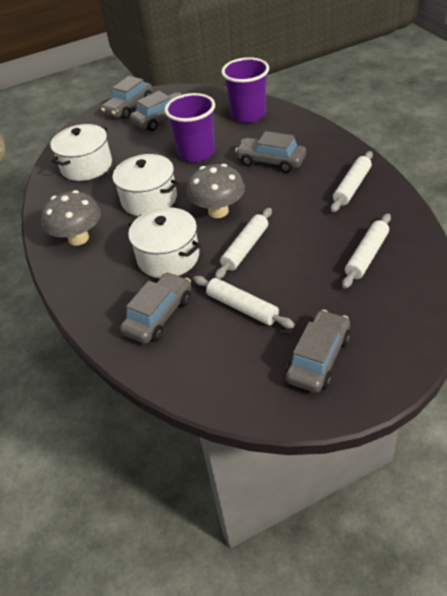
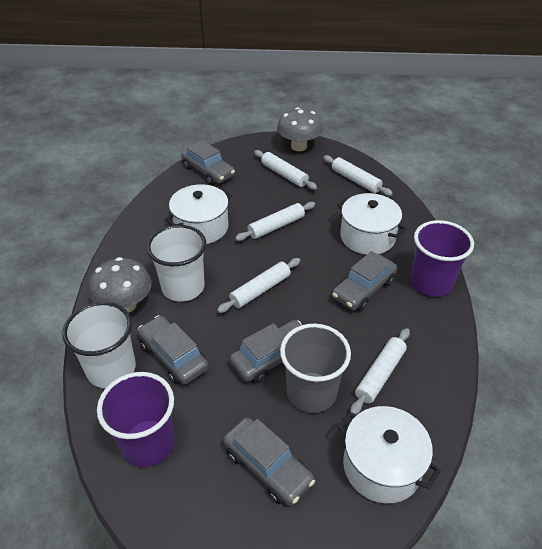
grey cup: 0 -> 1
white cup: 0 -> 2
white rolling pin: 4 -> 5

